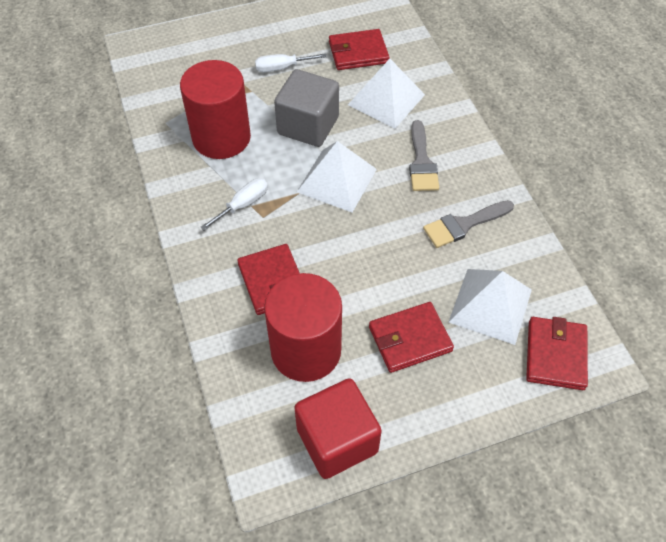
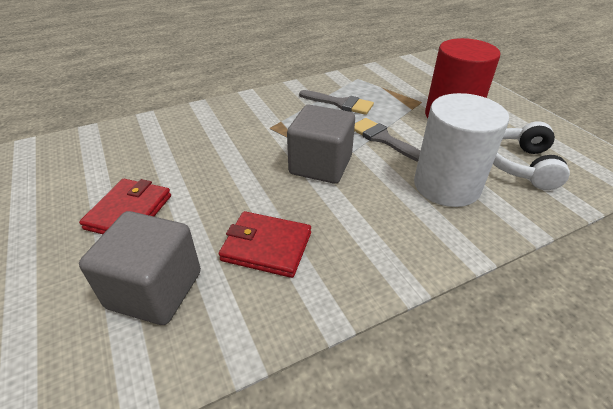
grey cube: 1 -> 2
red cube: 1 -> 0
red cylinder: 2 -> 1
red wallet: 4 -> 2
white cylinder: 0 -> 1
white headphones: 0 -> 1
white pyramid: 3 -> 0
white screwdriver: 2 -> 0

